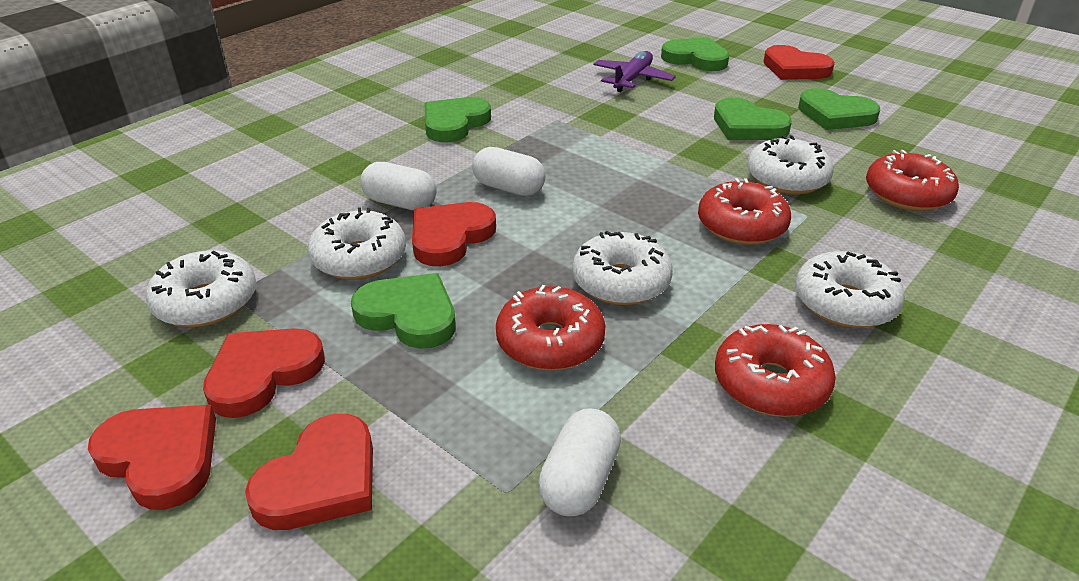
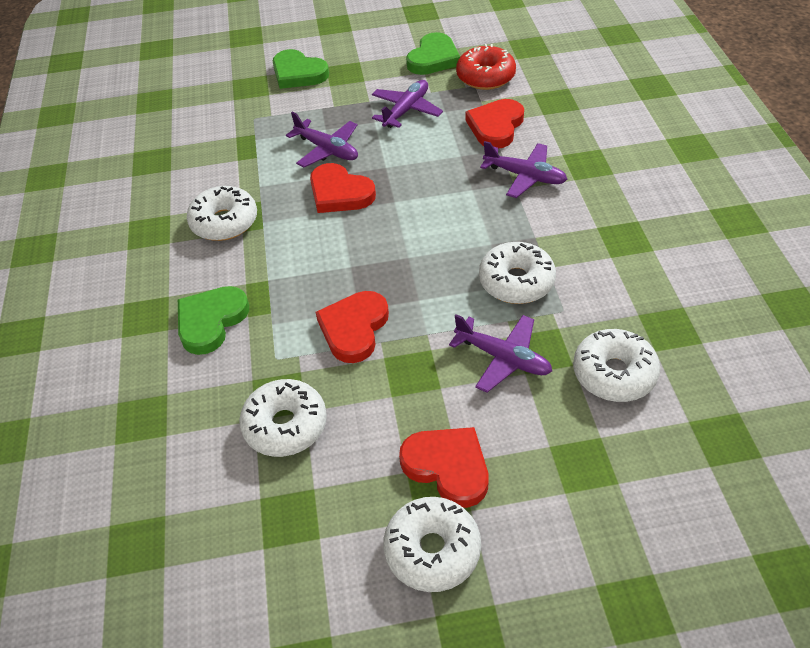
green heart: 5 -> 3
purple plane: 1 -> 4
red donut: 4 -> 1
red heart: 5 -> 4
white capsule: 3 -> 0

